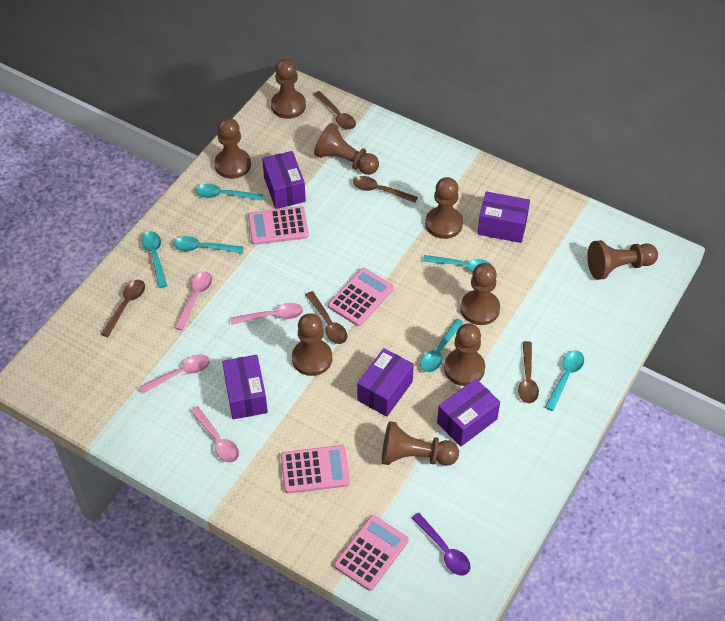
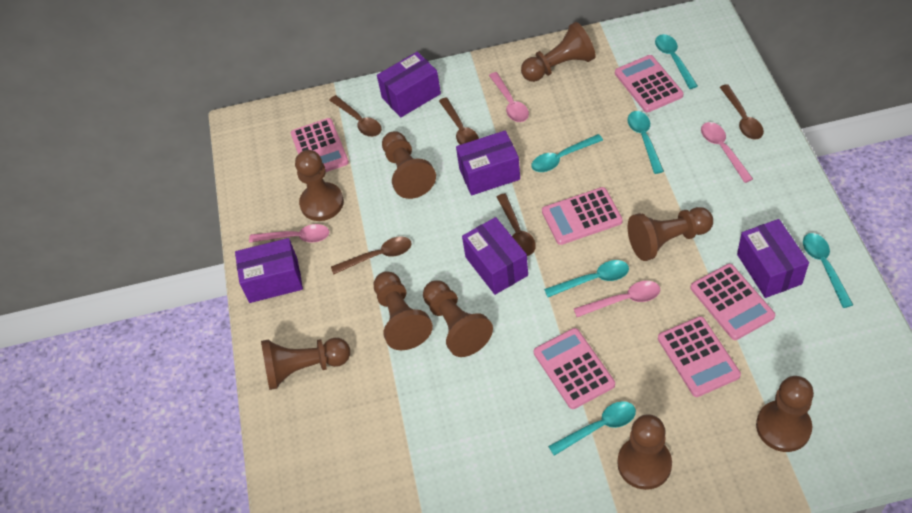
pink calculator: 4 -> 6
purple spoon: 1 -> 0

